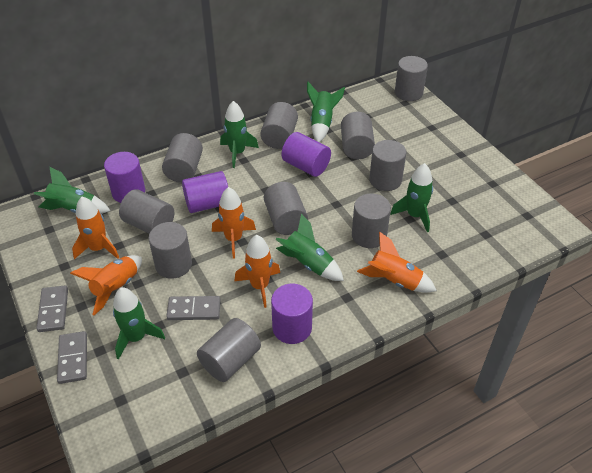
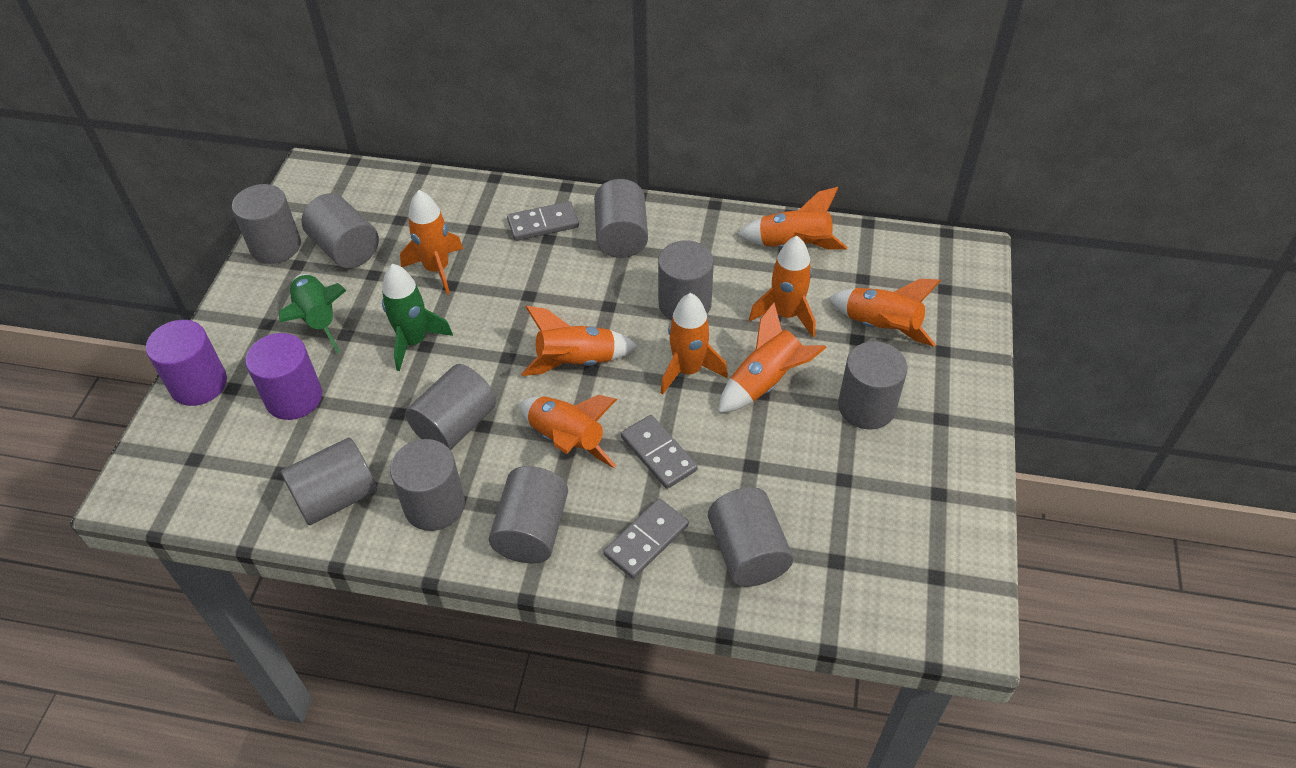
green rocket: 6 -> 2
orange rocket: 5 -> 8
purple cylinder: 4 -> 2

